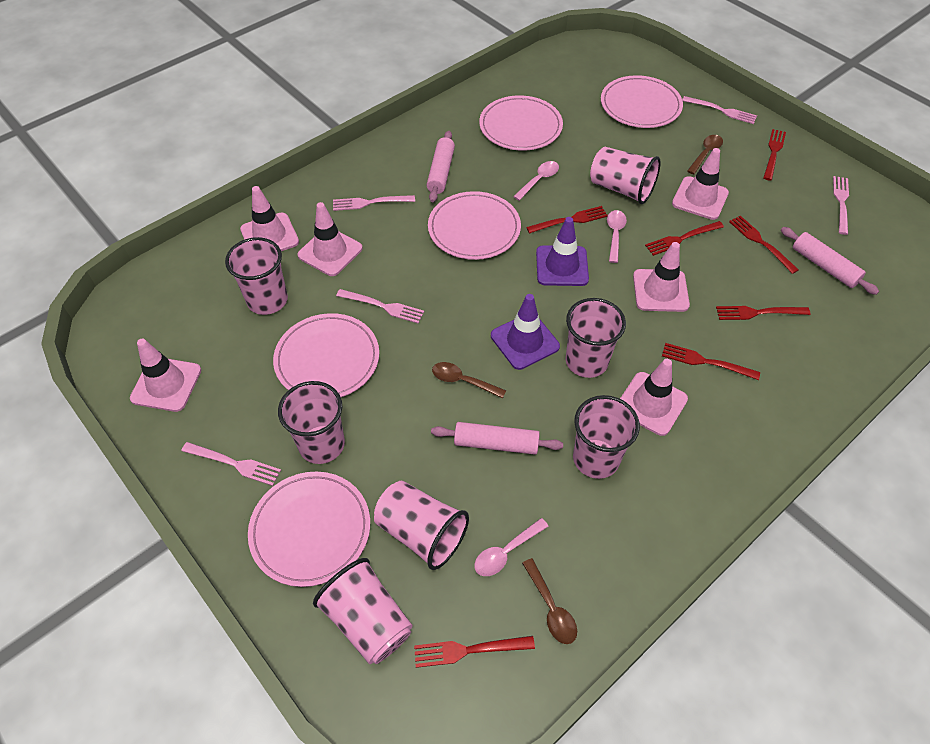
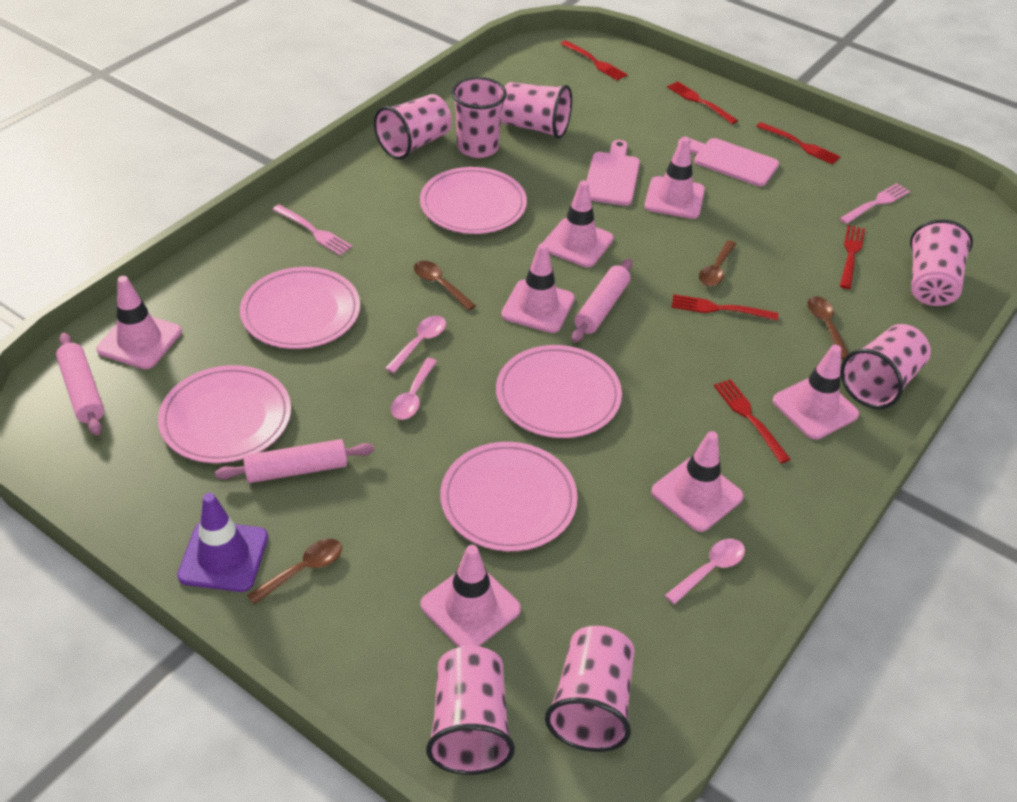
brown spoon: 3 -> 4
pink cutting board: 0 -> 2
pink fork: 5 -> 2
pink traffic cone: 6 -> 7
purple traffic cone: 2 -> 1
red fork: 7 -> 6

